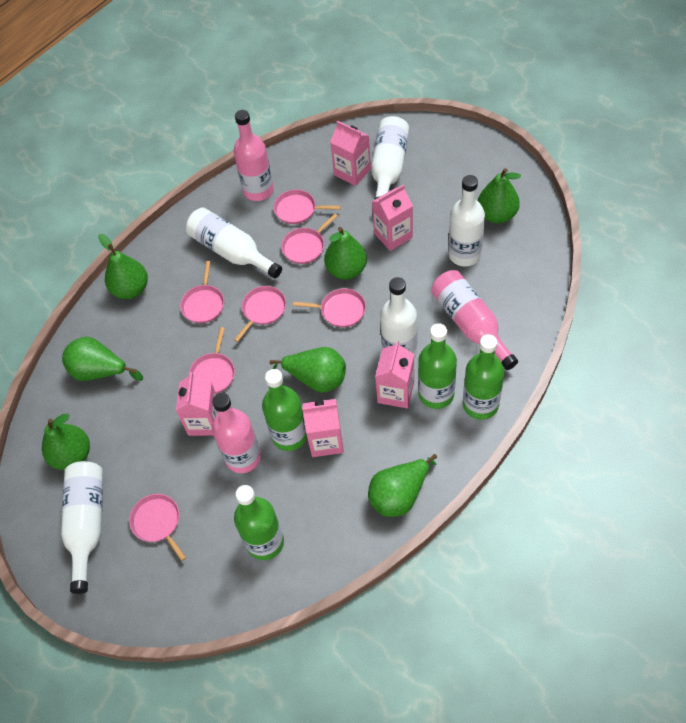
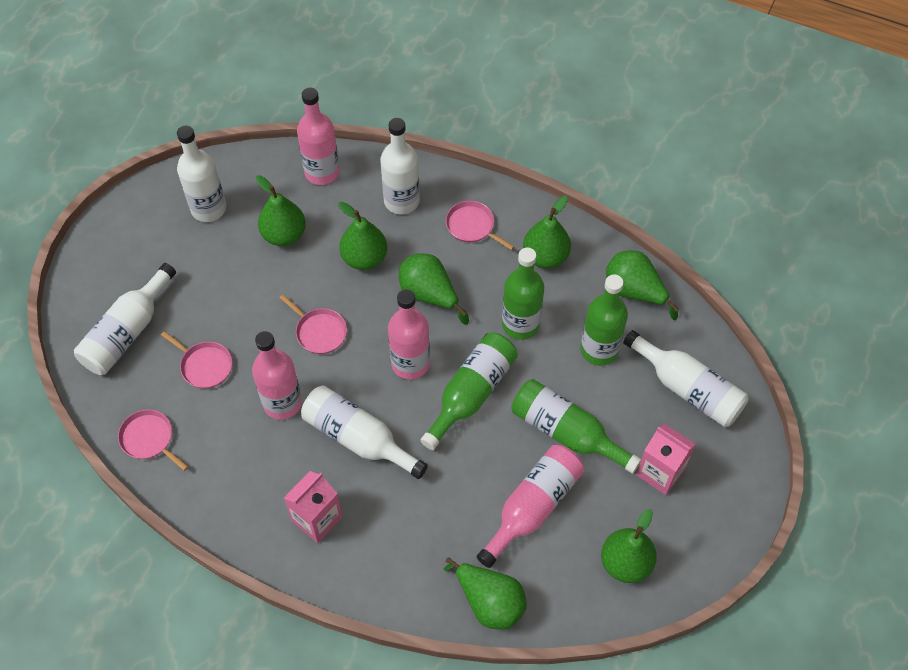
pink bottle: 3 -> 4
pink carton: 5 -> 2
pink pan: 7 -> 4

